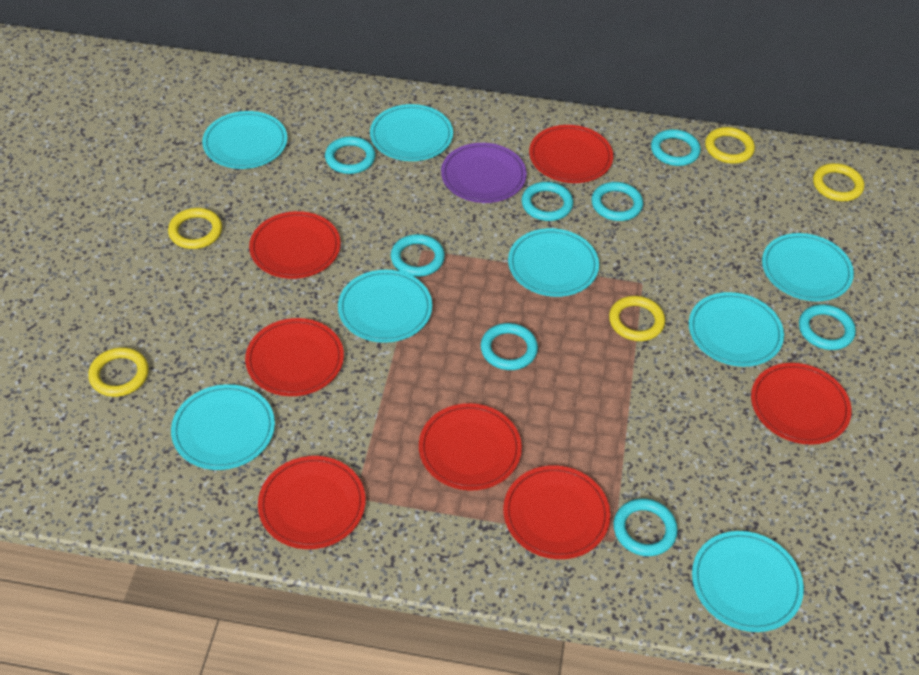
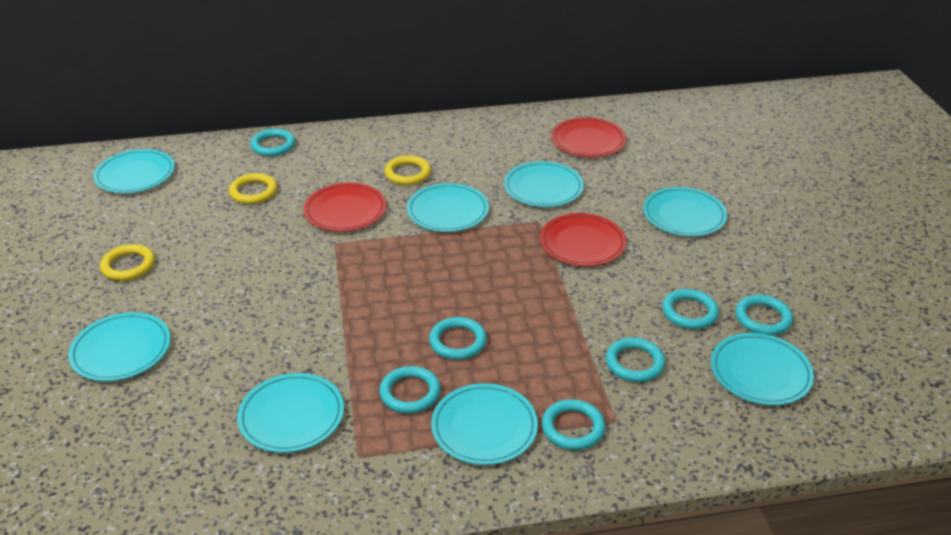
purple plate: 1 -> 0
red plate: 7 -> 3
turquoise ring: 8 -> 7
yellow ring: 5 -> 3

